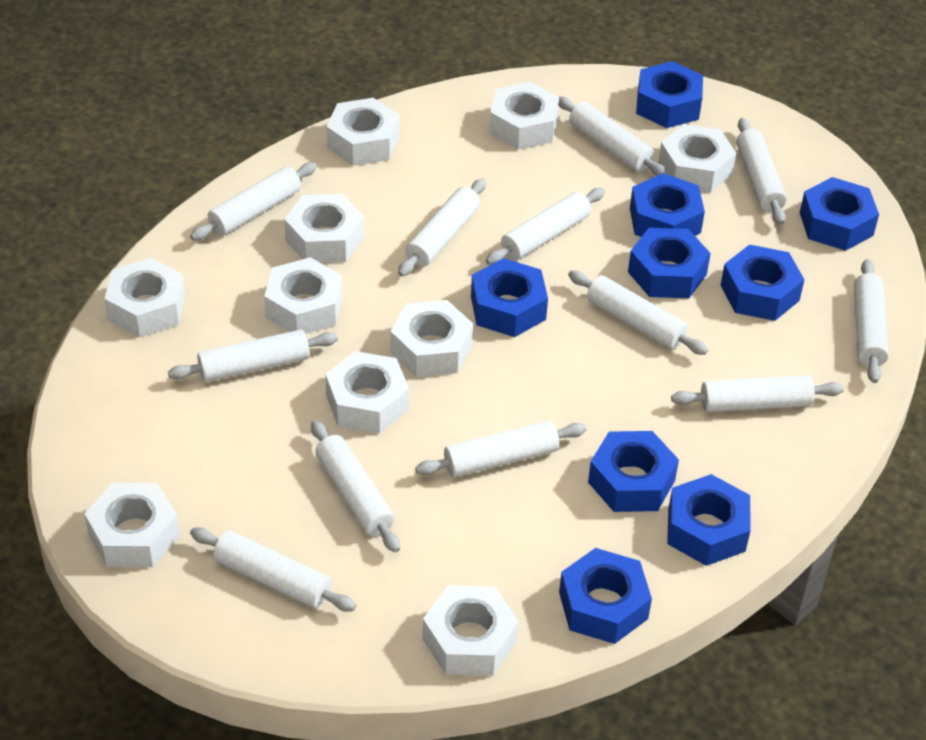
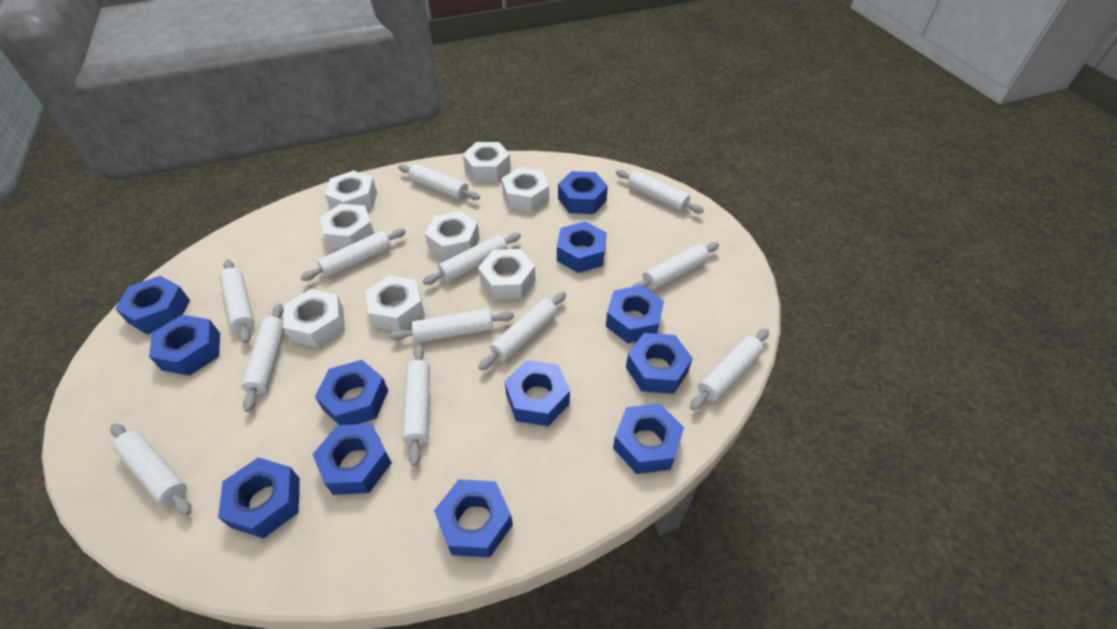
blue nut: 9 -> 12
white nut: 10 -> 8

